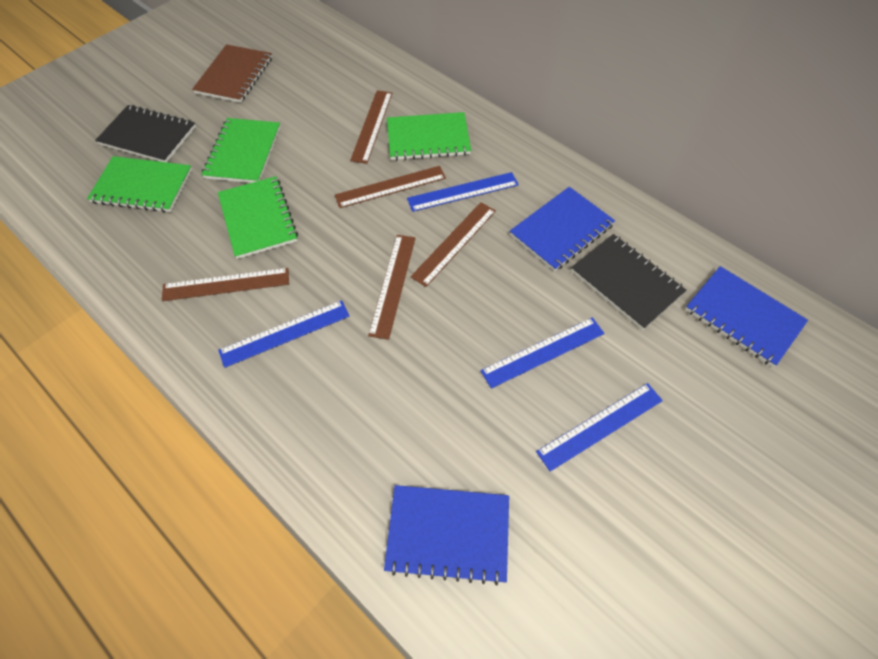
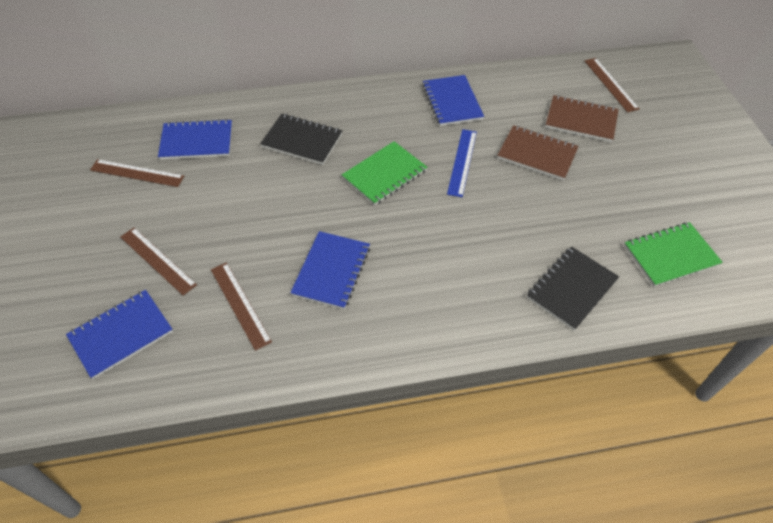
blue notebook: 3 -> 4
blue ruler: 4 -> 1
brown notebook: 1 -> 2
brown ruler: 5 -> 4
green notebook: 4 -> 2

